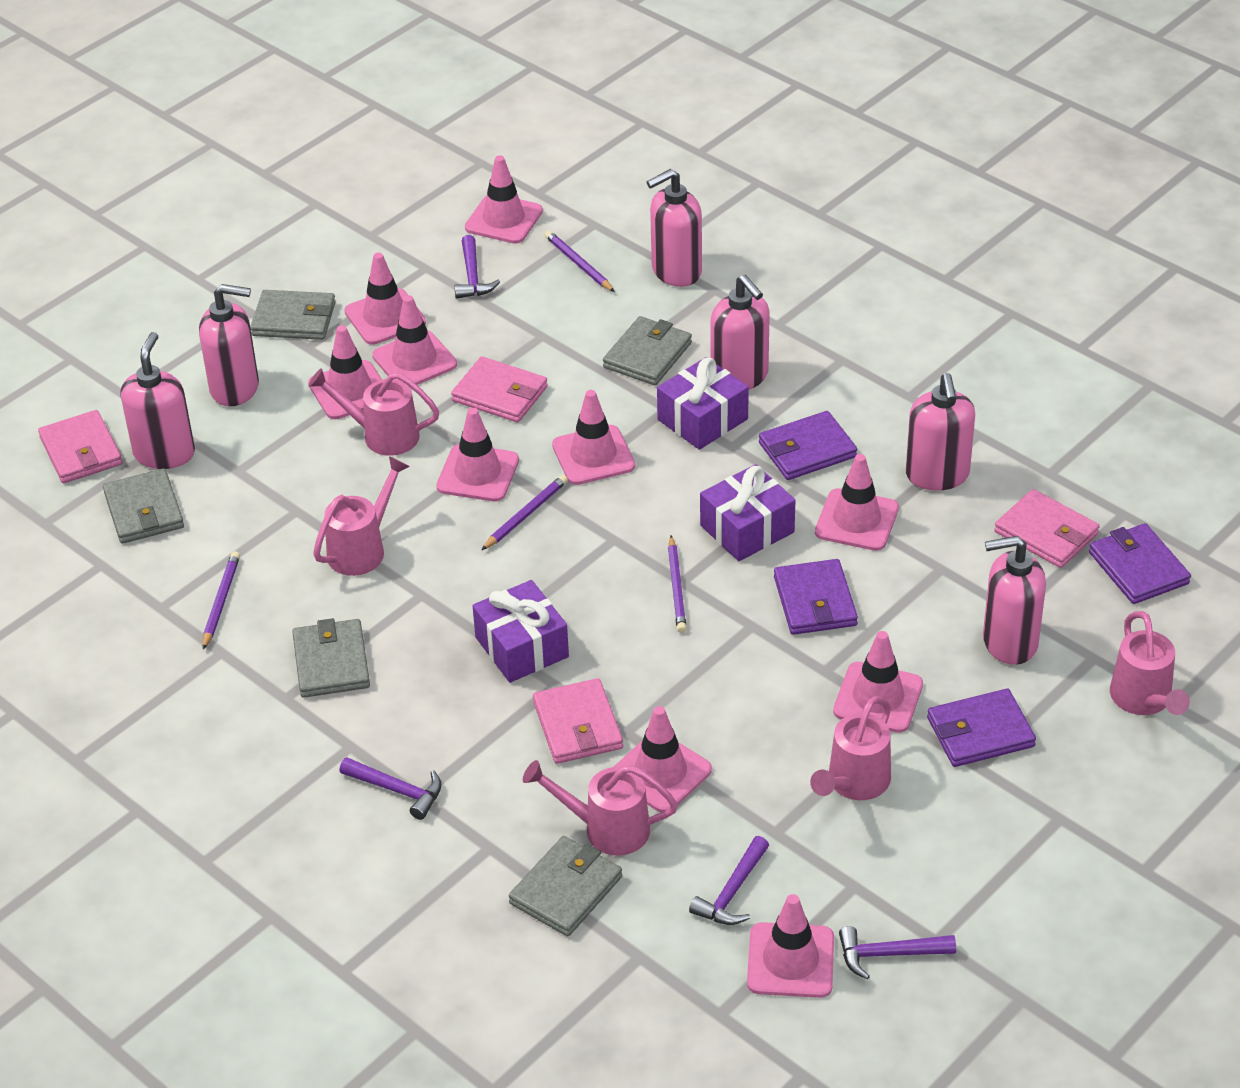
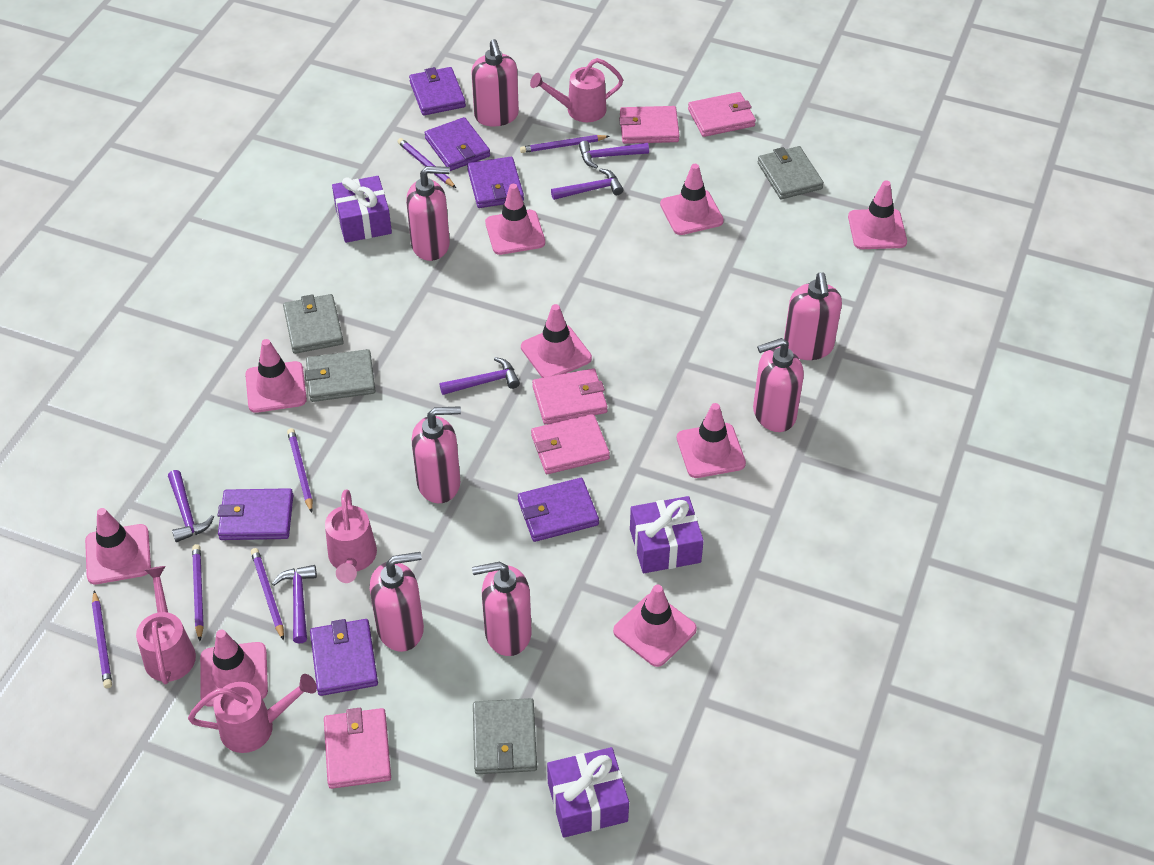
grey wallet: 5 -> 4
pink soap dispenser: 6 -> 7
pink traffic cone: 10 -> 9
pink wallet: 4 -> 5
pink watering can: 5 -> 4
purple hammer: 4 -> 5
purple pencil: 4 -> 6
purple wallet: 4 -> 6

